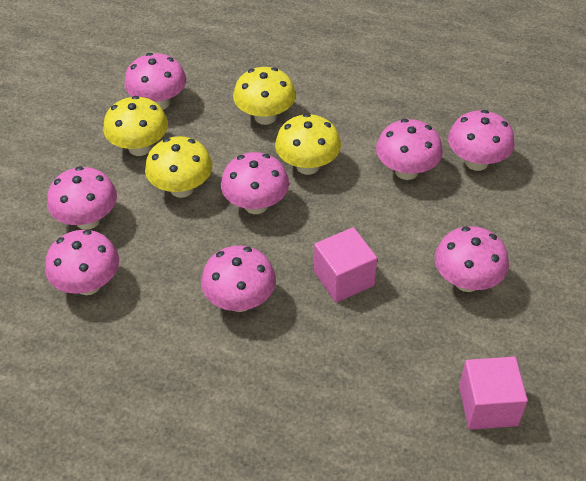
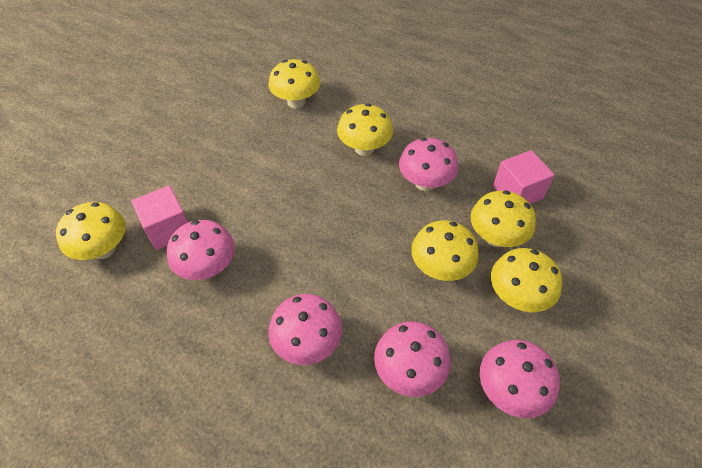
pink mushroom: 8 -> 5
yellow mushroom: 4 -> 6

